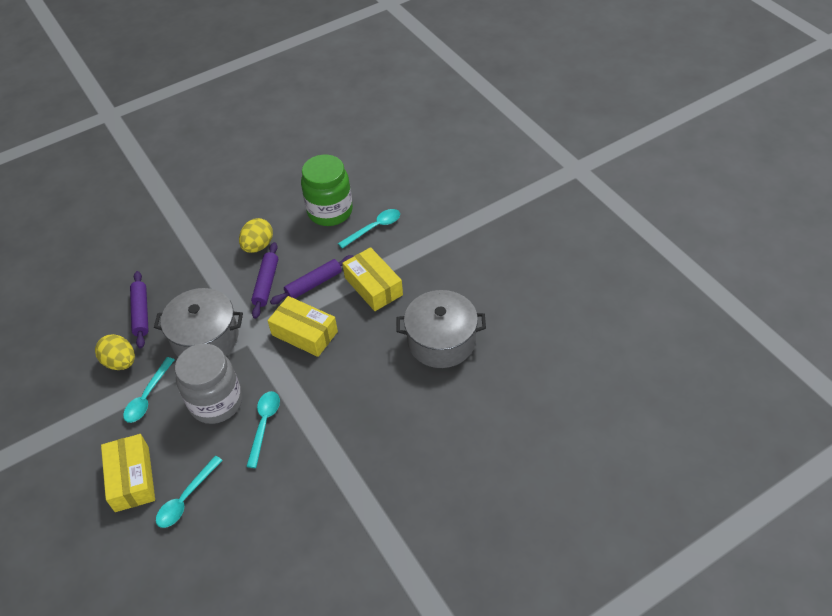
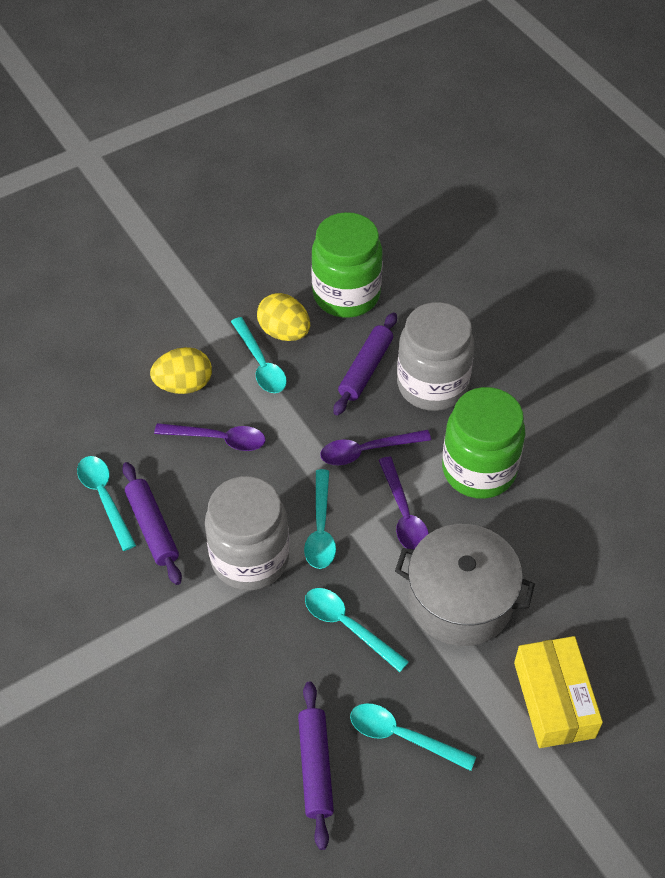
green jar: 1 -> 2
grey jar: 1 -> 2
grey pot: 2 -> 1
purple spoon: 0 -> 3
turquoise spoon: 4 -> 5
yellow box: 3 -> 1

